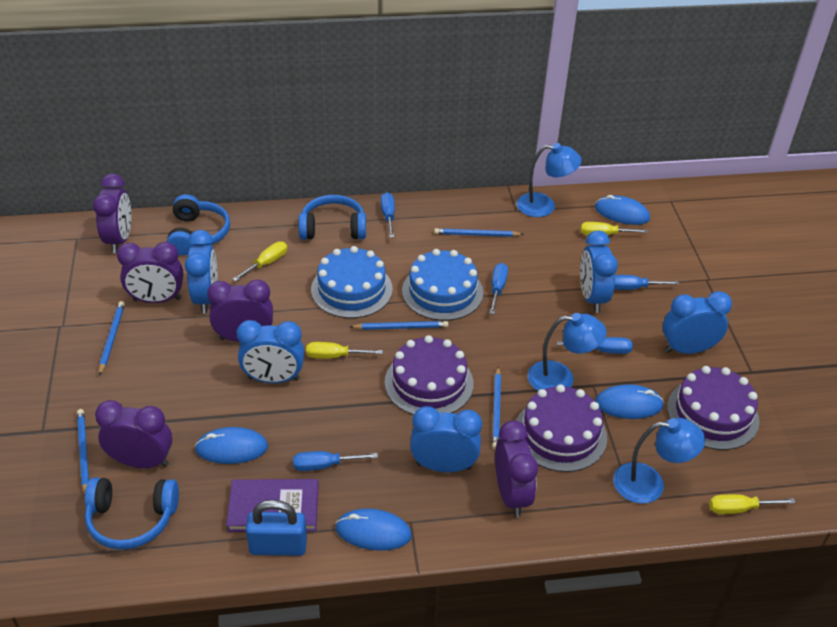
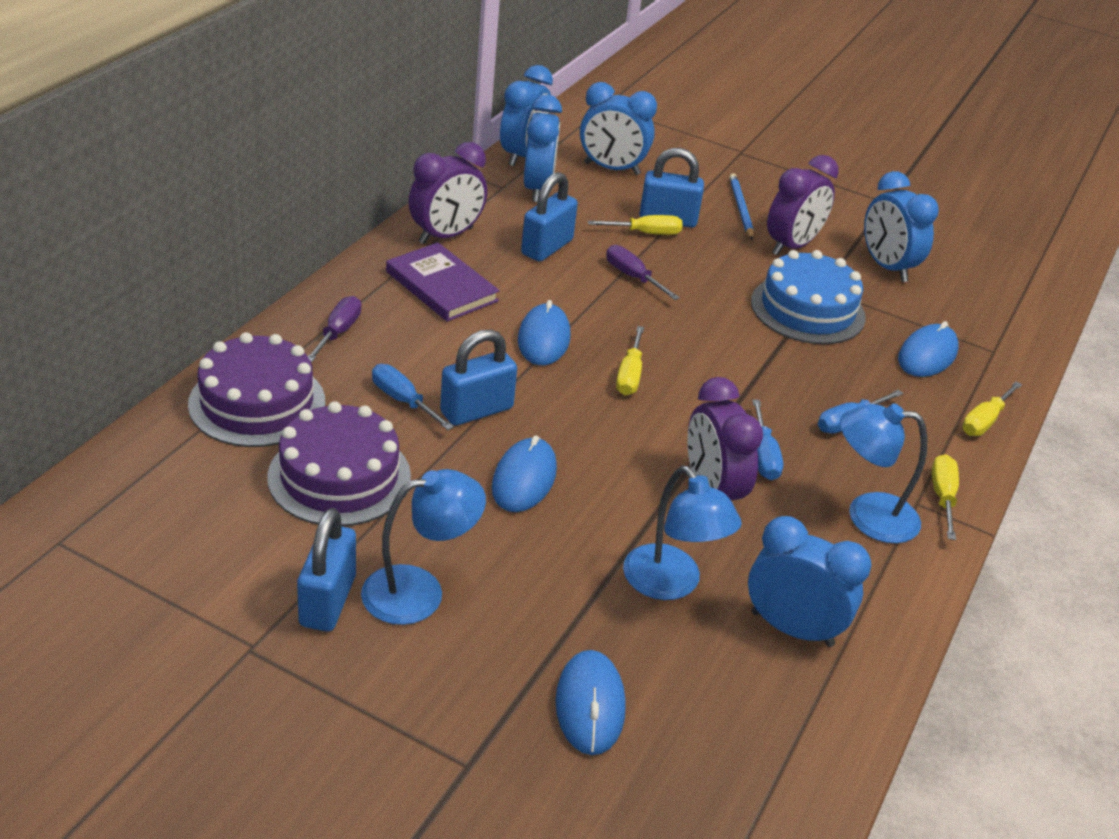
blue cake: 2 -> 1
blue headphones: 3 -> 0
blue padlock: 1 -> 4
blue pencil: 5 -> 1
blue screwdriver: 5 -> 3
purple cake: 3 -> 2
purple clock: 5 -> 3
purple screwdriver: 0 -> 2

